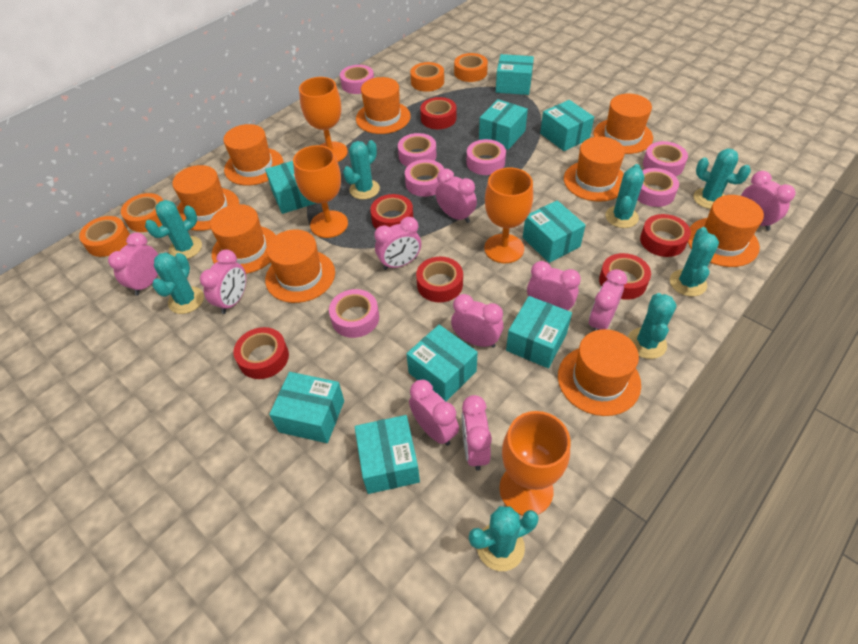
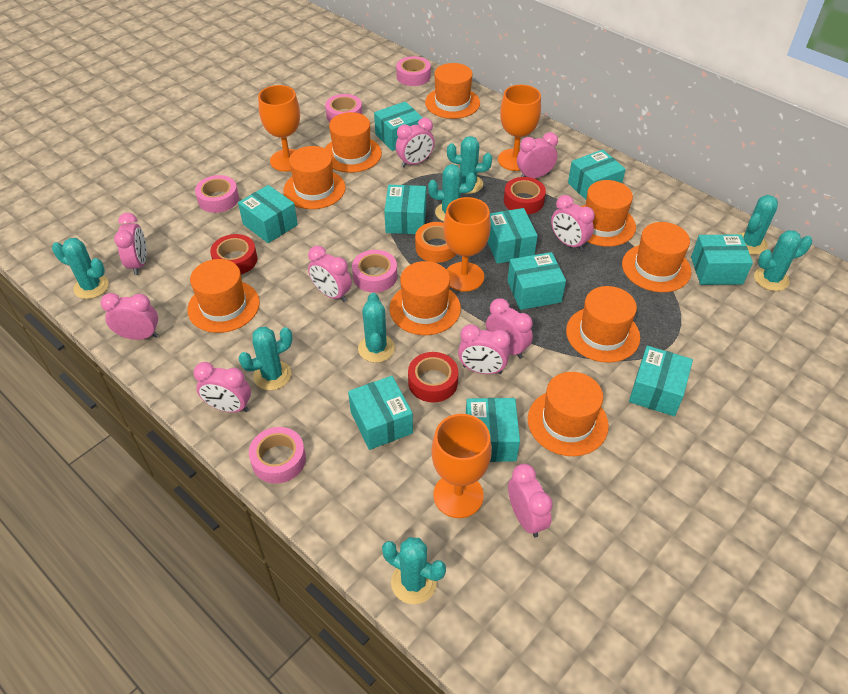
orange tape: 4 -> 1
pink tape: 7 -> 5
red tape: 6 -> 3
turquoise box: 9 -> 10

